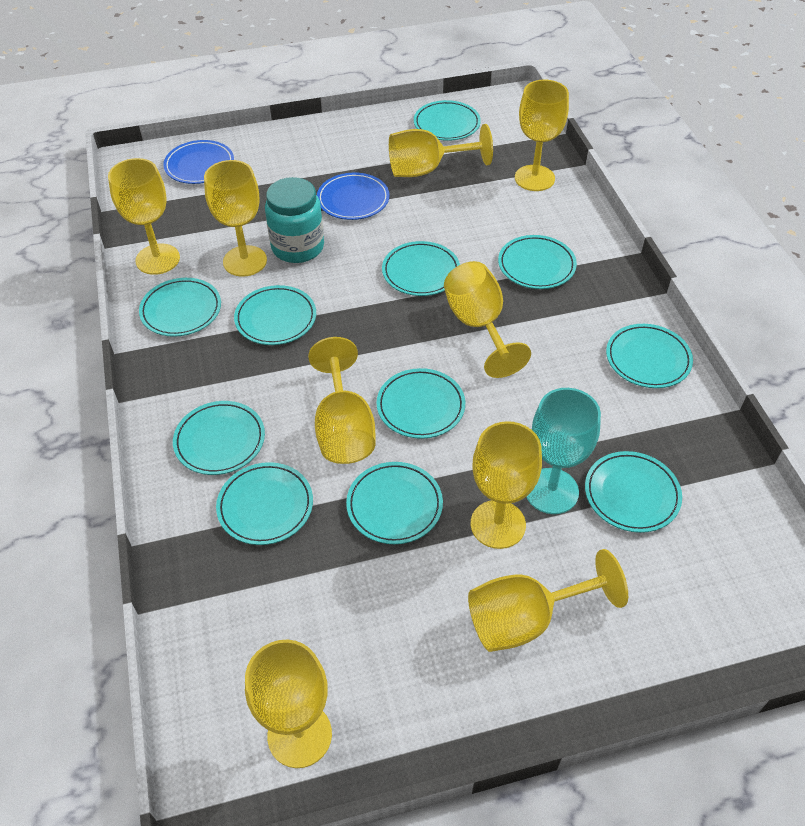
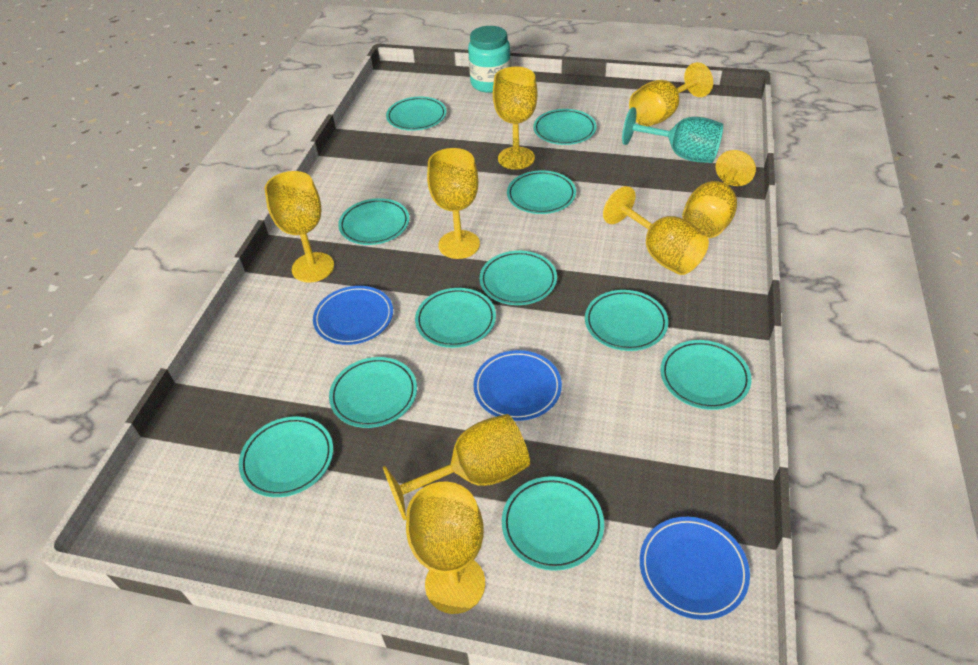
blue plate: 2 -> 3
yellow goblet: 9 -> 8

